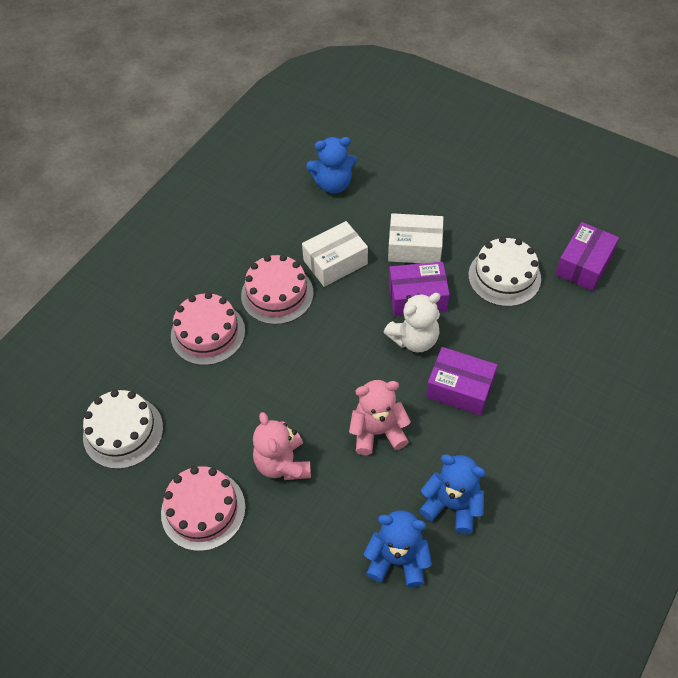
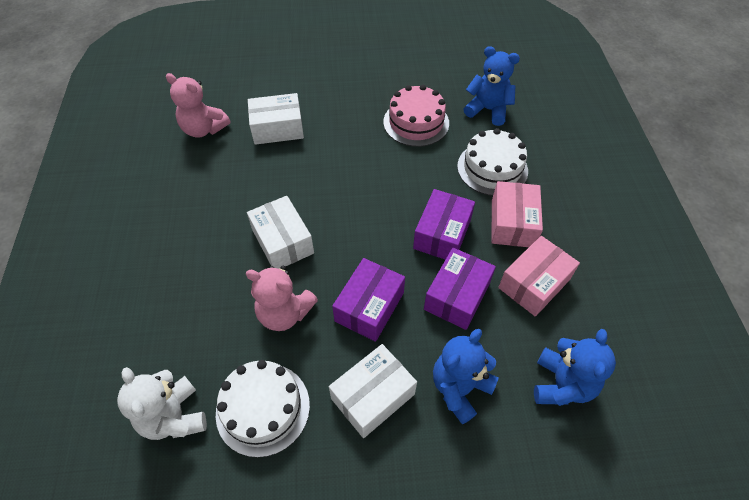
pink box: 0 -> 2
pink cake: 3 -> 1
white box: 2 -> 3

